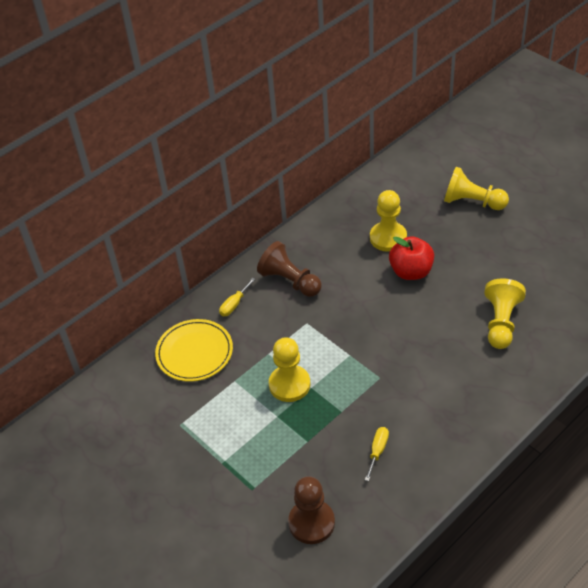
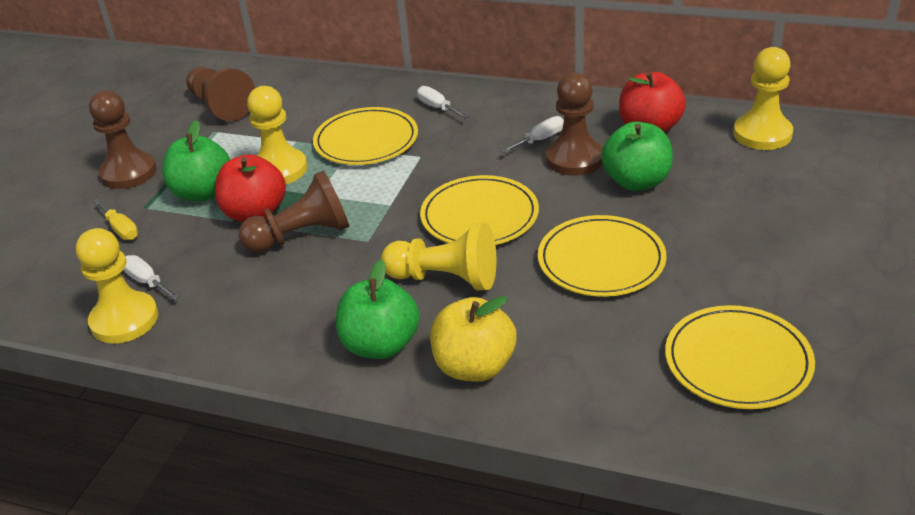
brown pawn: 2 -> 4
green apple: 0 -> 3
red apple: 1 -> 2
white screwdriver: 0 -> 3
yellow apple: 0 -> 1
yellow plate: 1 -> 4
yellow screwdriver: 2 -> 1

